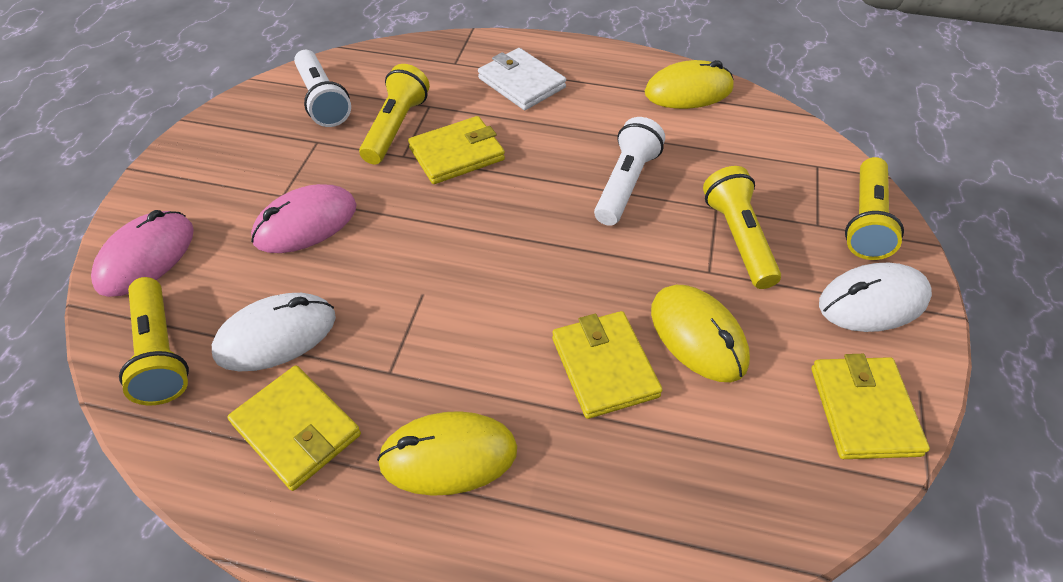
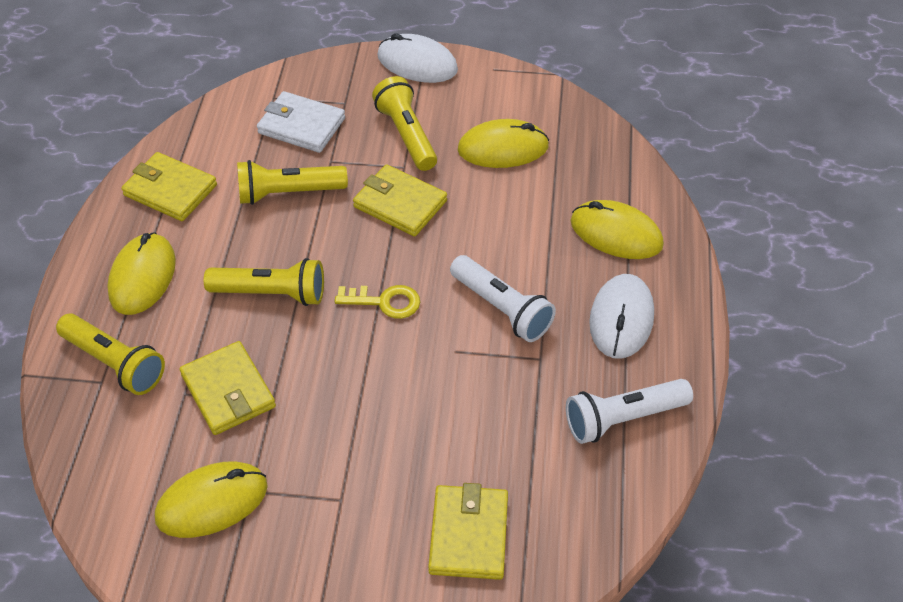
pink mouse: 2 -> 0
yellow key: 0 -> 1
yellow mouse: 3 -> 4

